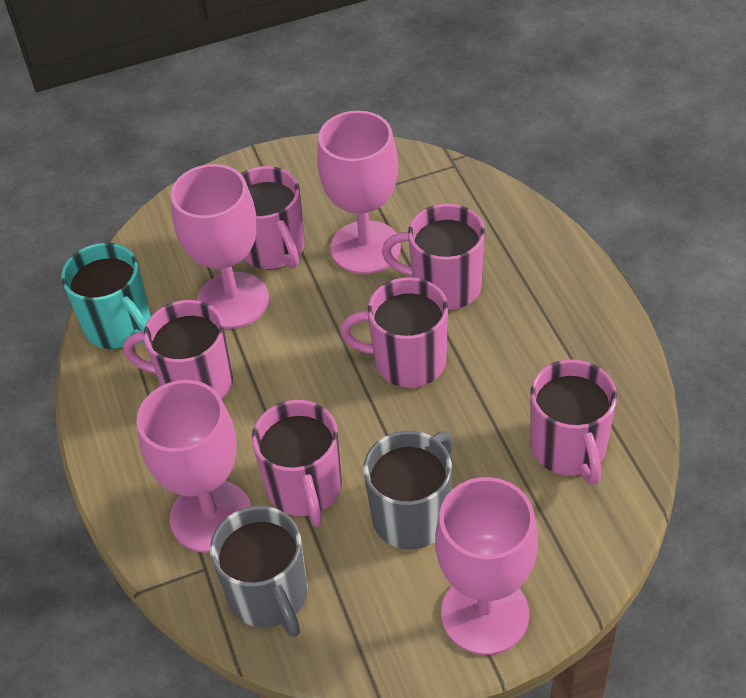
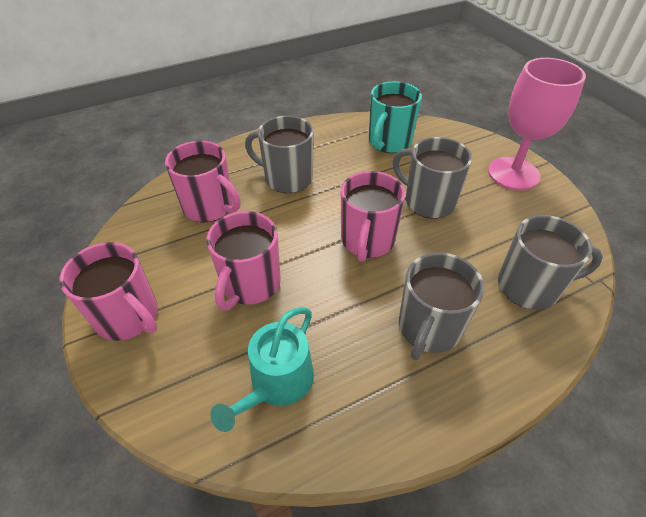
grey mug: 2 -> 4
pink goblet: 4 -> 1
pink mug: 6 -> 4
turquoise watering can: 0 -> 1

